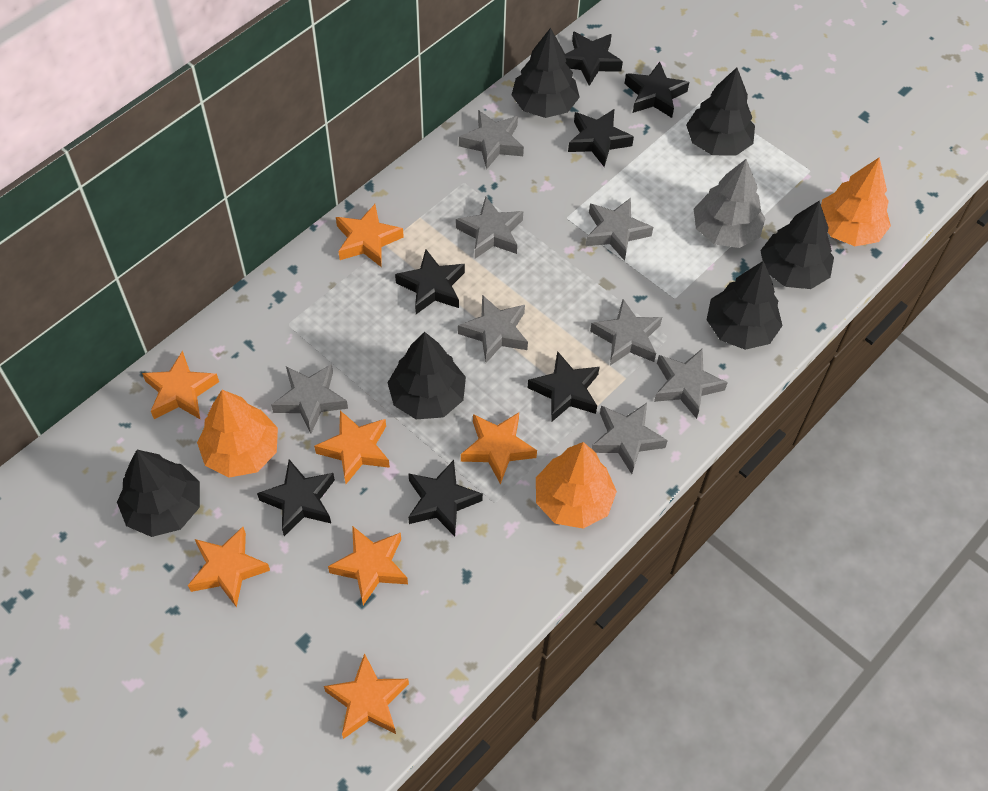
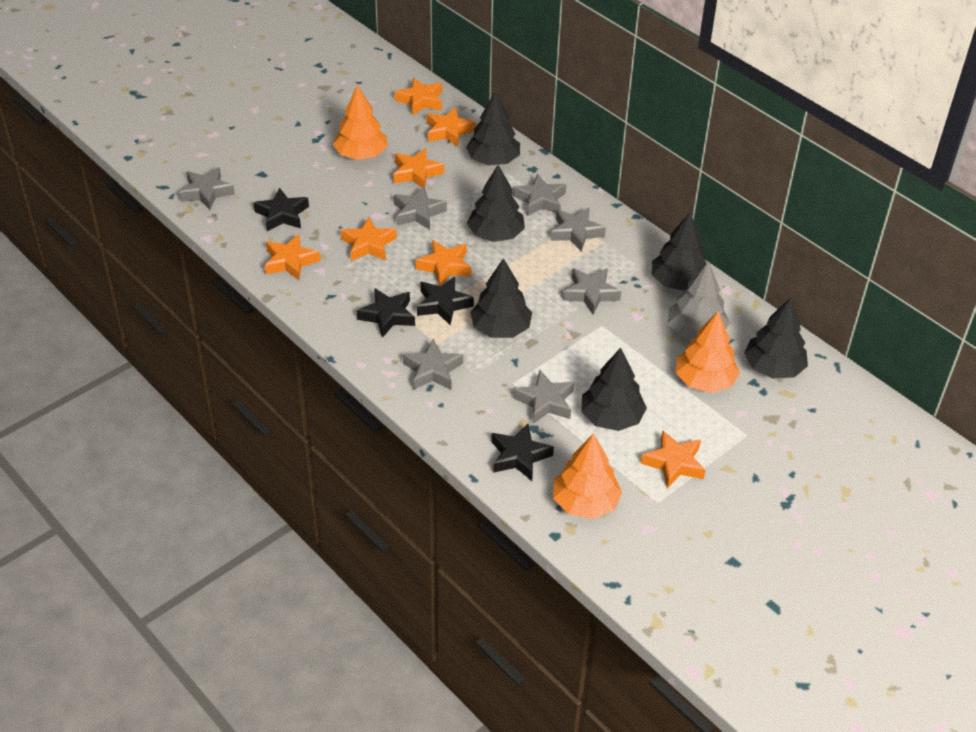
black star: 7 -> 4
grey star: 8 -> 7

